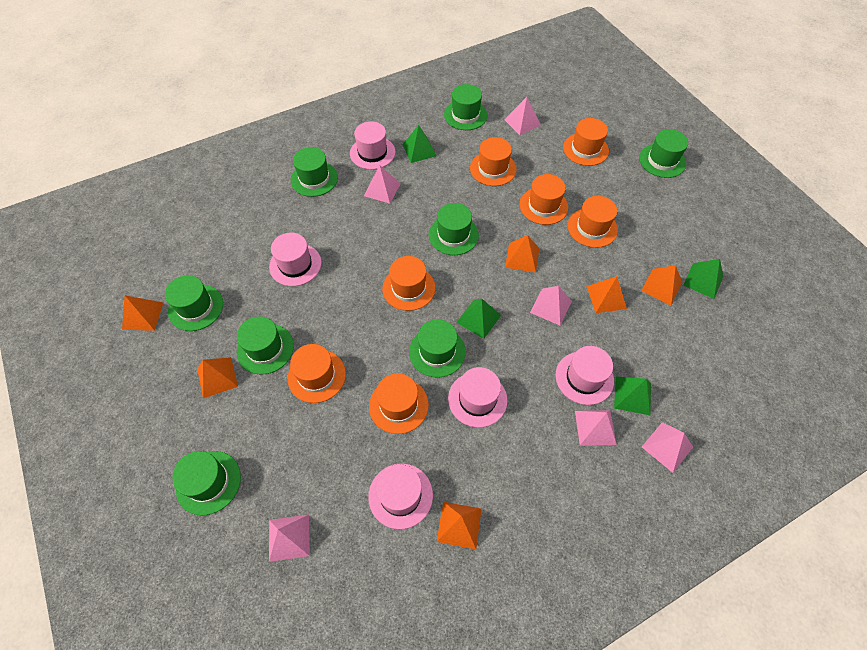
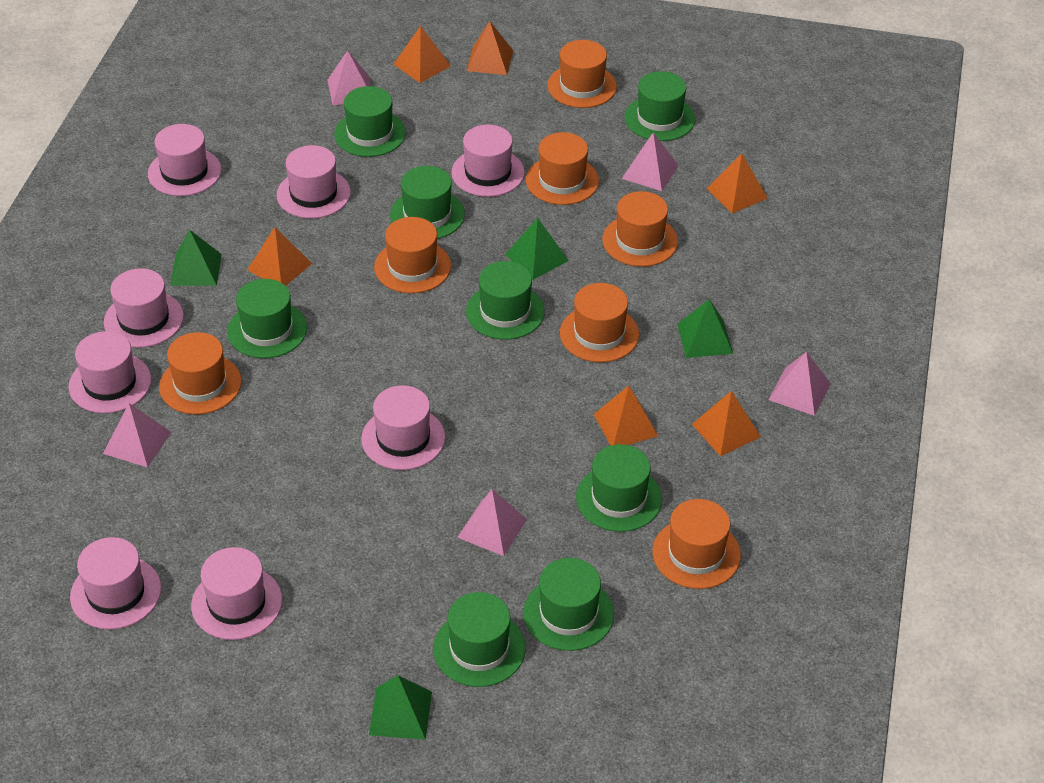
pink hat: 5 -> 8
pink pyramid: 6 -> 5

